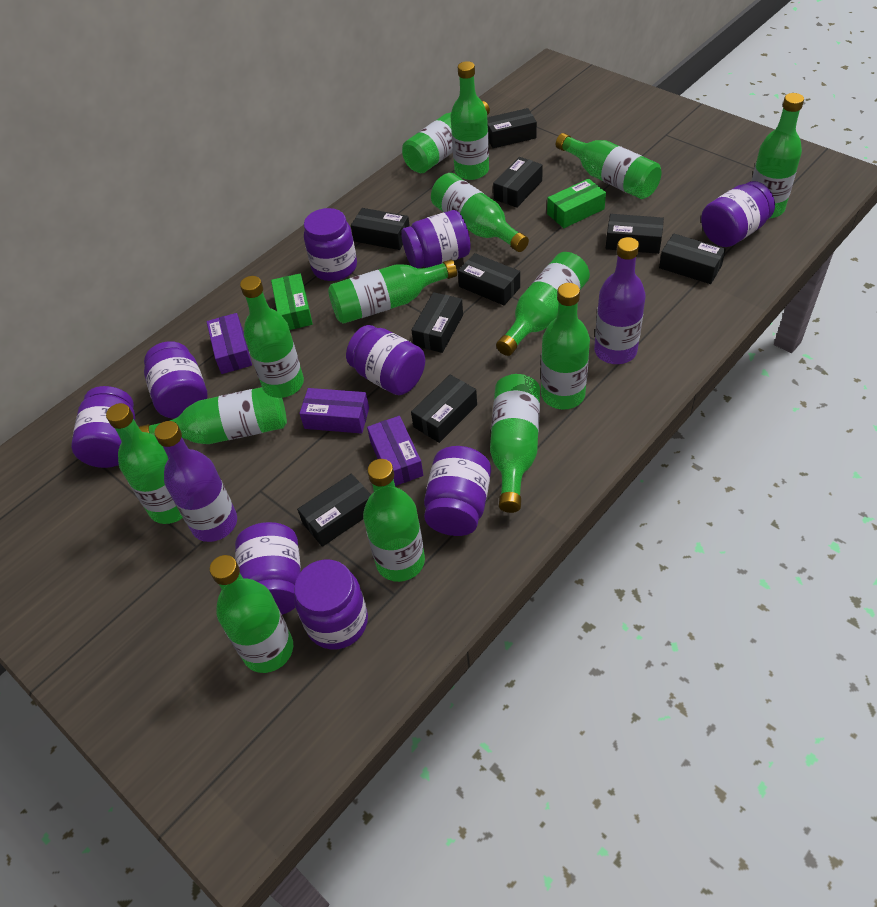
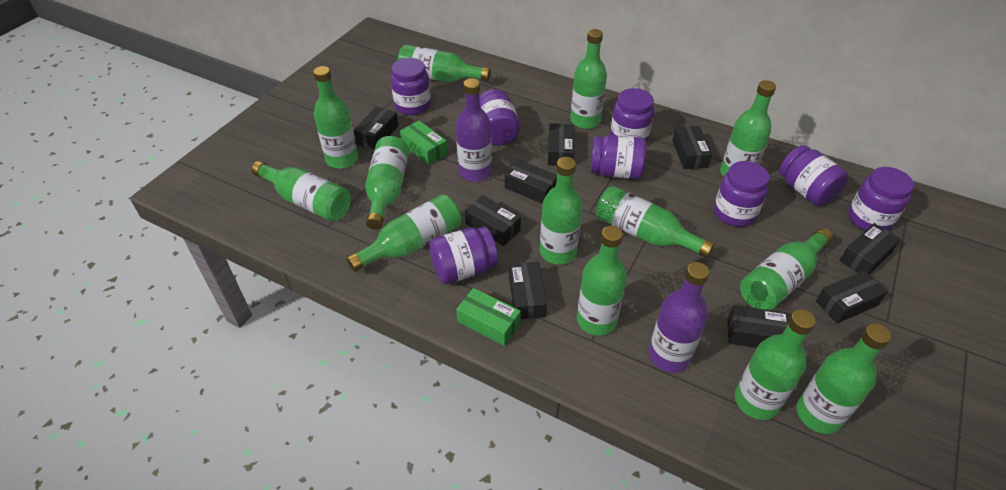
green bottle: 14 -> 13
purple box: 3 -> 0
purple jar: 9 -> 8

